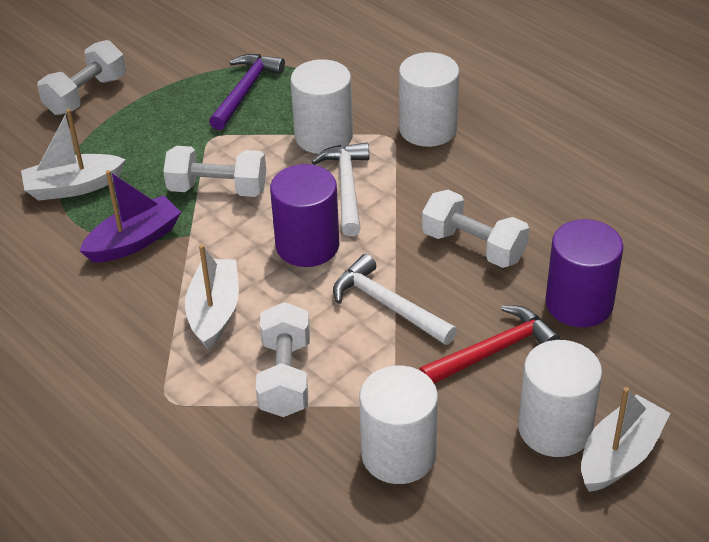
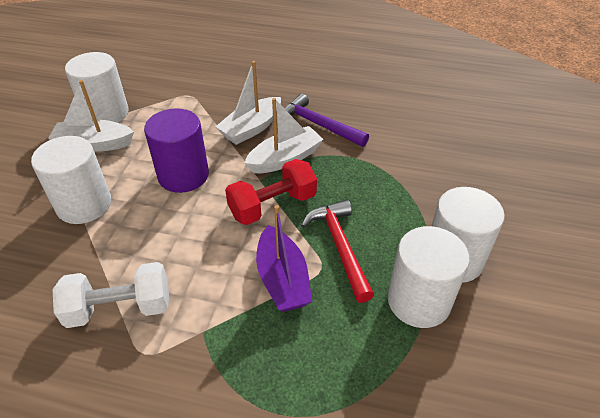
purple cylinder: 2 -> 1
red dumbbell: 0 -> 1
white dumbbell: 4 -> 1
white hammer: 2 -> 0

